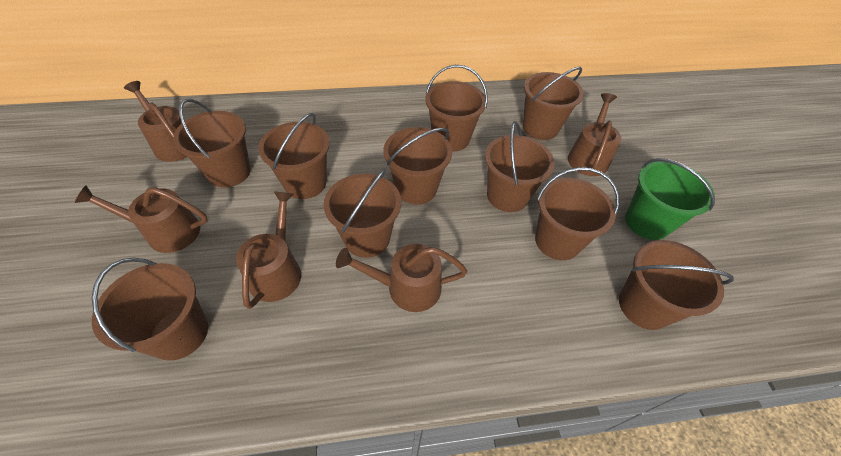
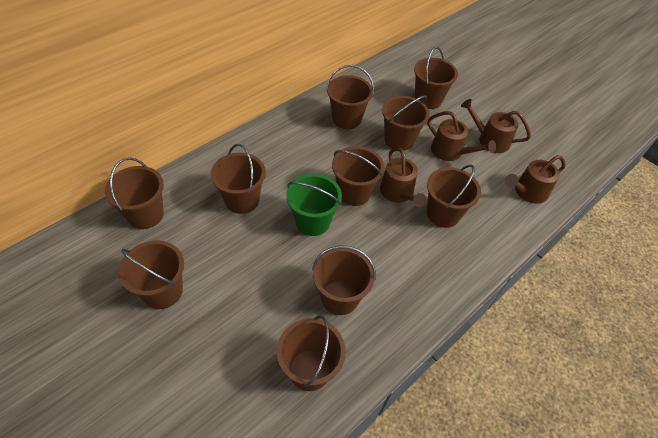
brown watering can: 5 -> 4

